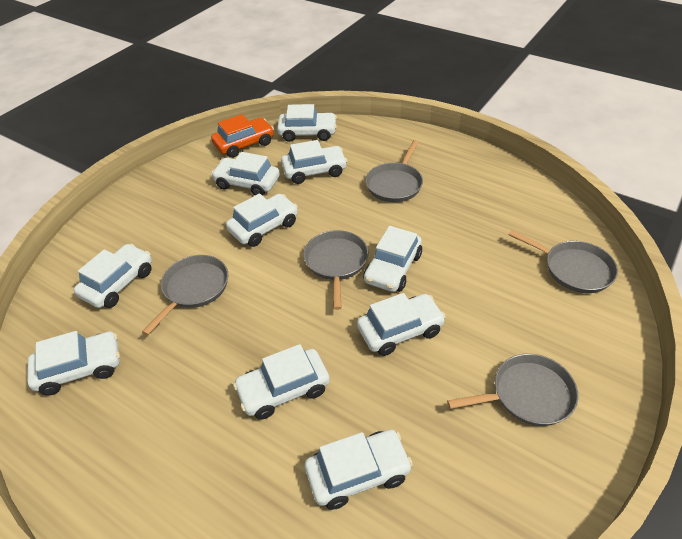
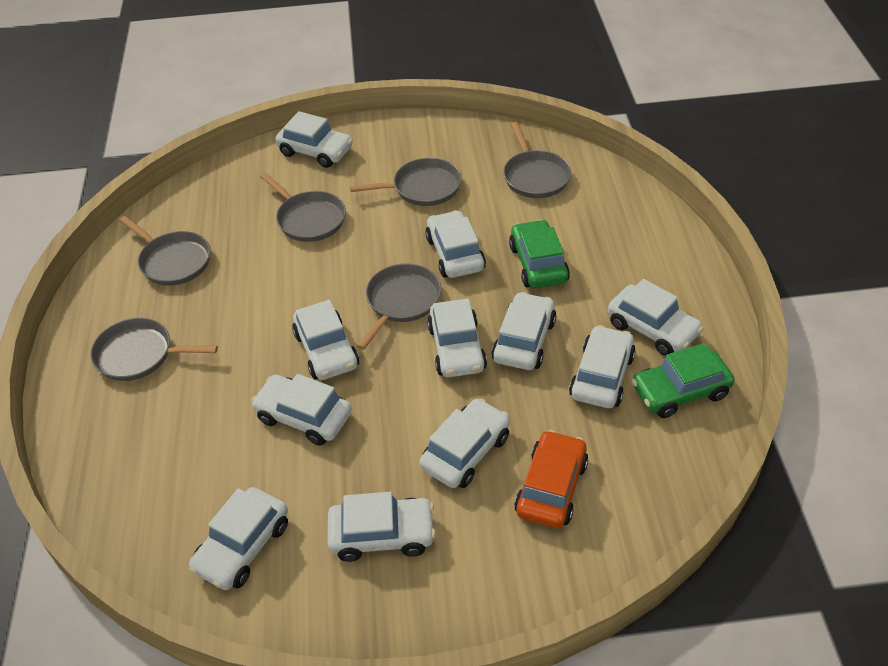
green car: 0 -> 2
grey pan: 5 -> 6
white car: 10 -> 11

